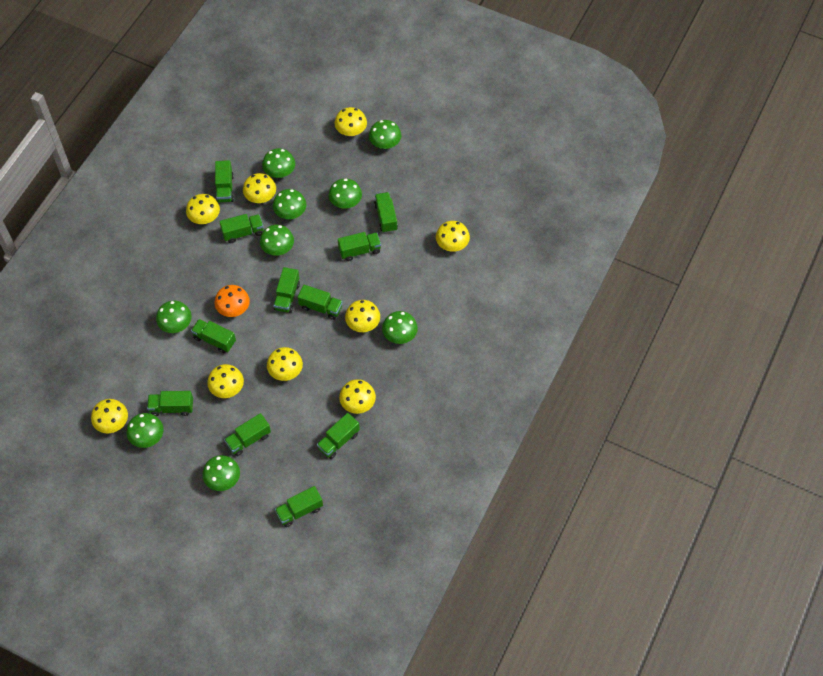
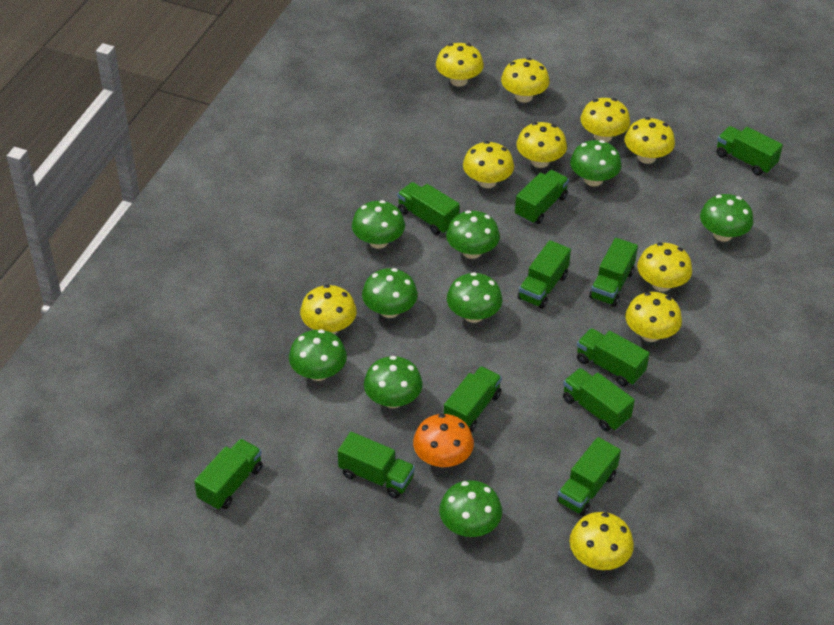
yellow mushroom: 9 -> 10

